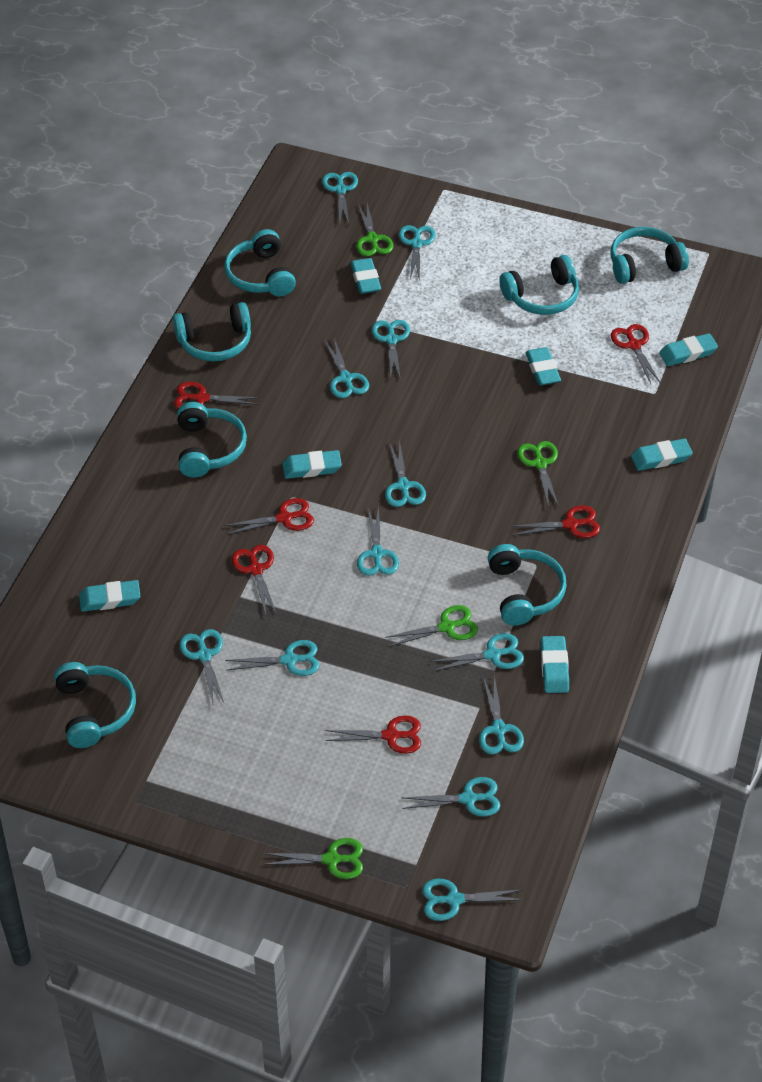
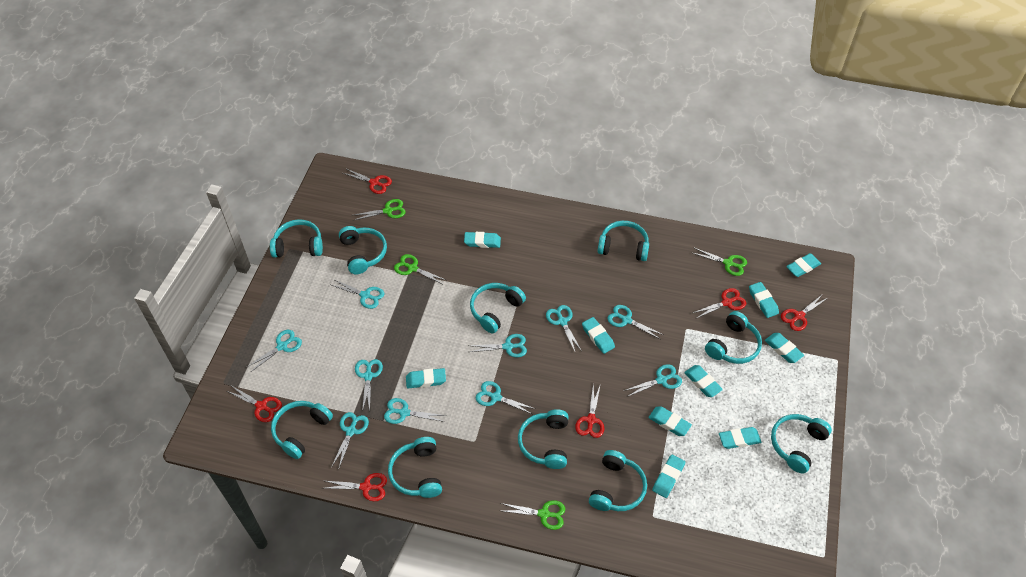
turquoise eraser: 7 -> 10
turquoise headphones: 7 -> 10
turquoise scissors: 12 -> 10

